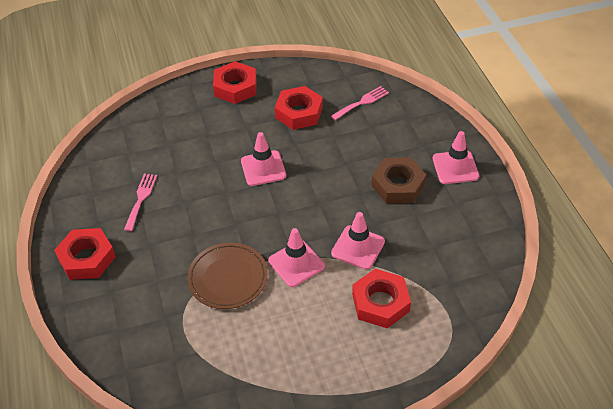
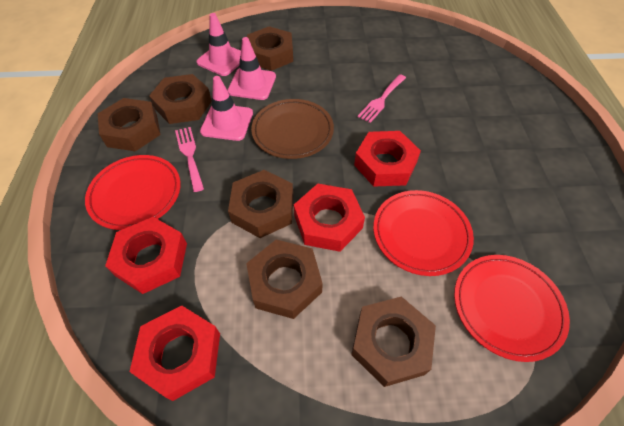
brown nut: 1 -> 6
pink traffic cone: 4 -> 3
red plate: 0 -> 3

